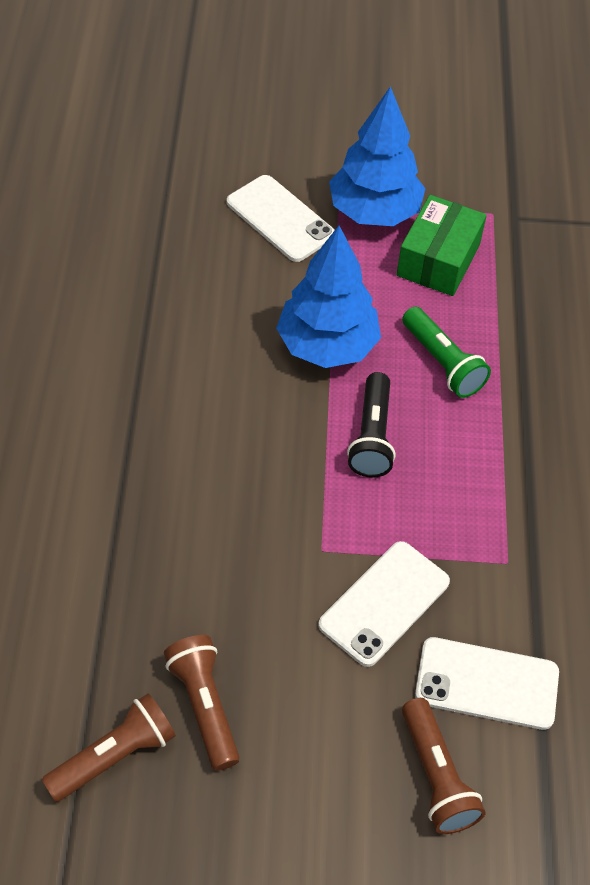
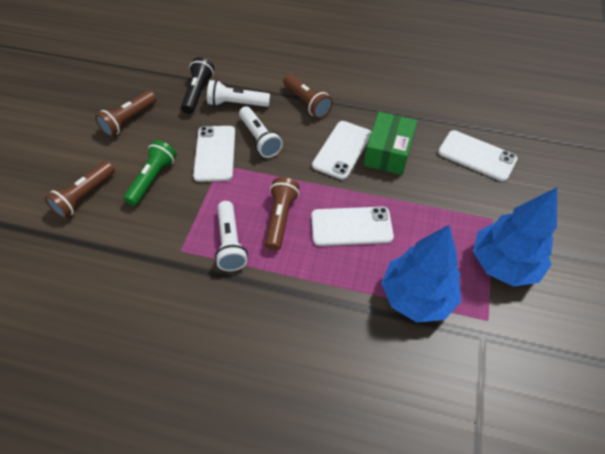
brown flashlight: 3 -> 4
white flashlight: 0 -> 3
white phone: 3 -> 4

